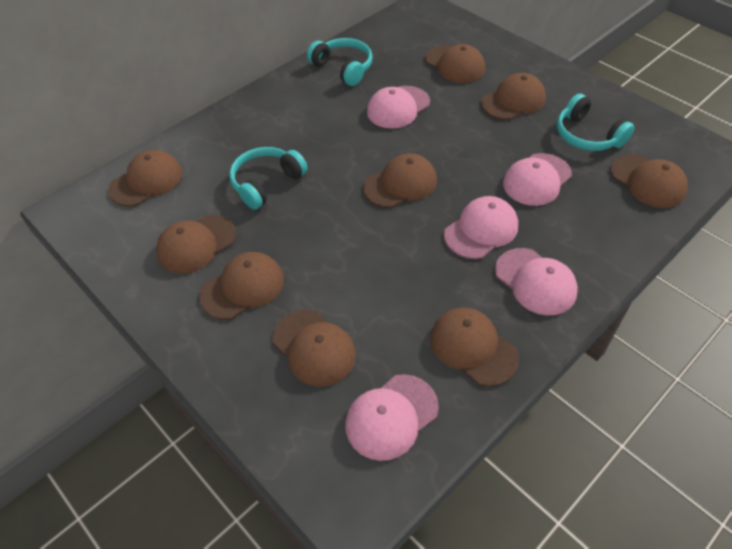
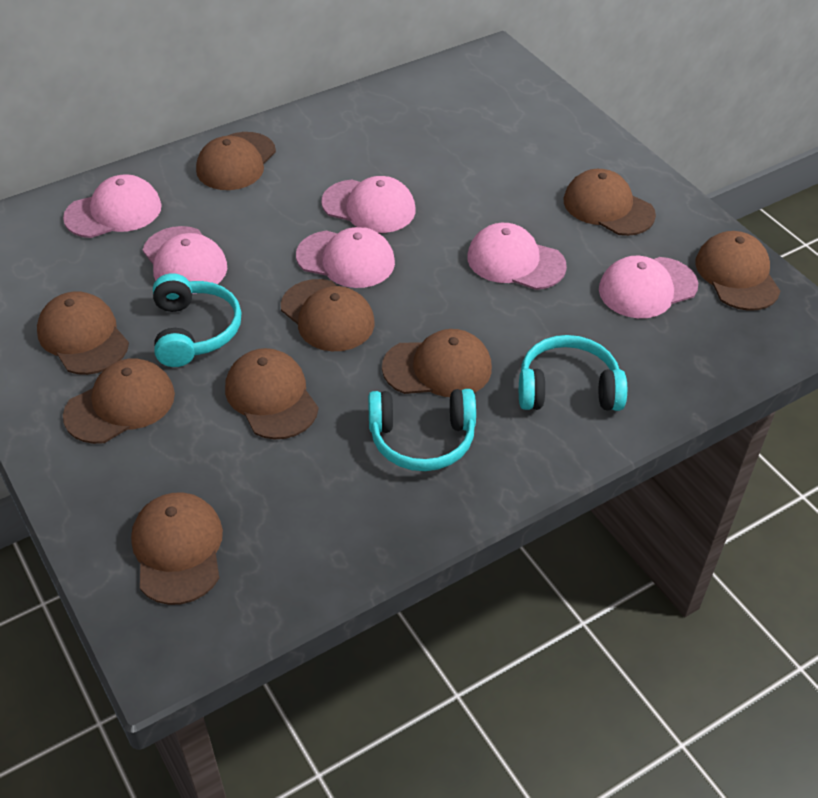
pink cap: 5 -> 6

